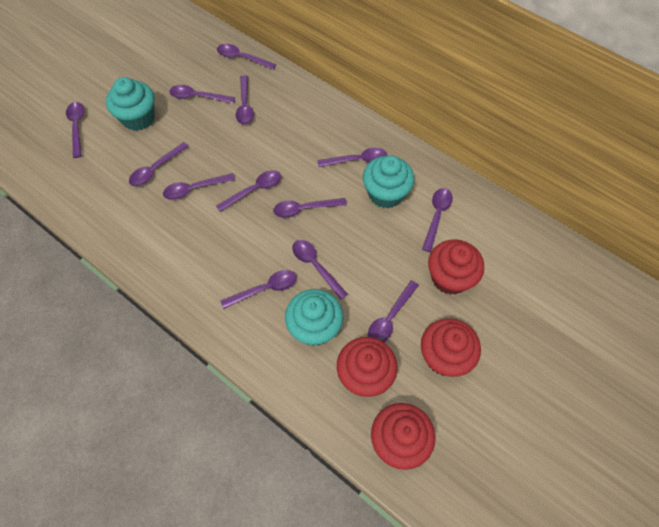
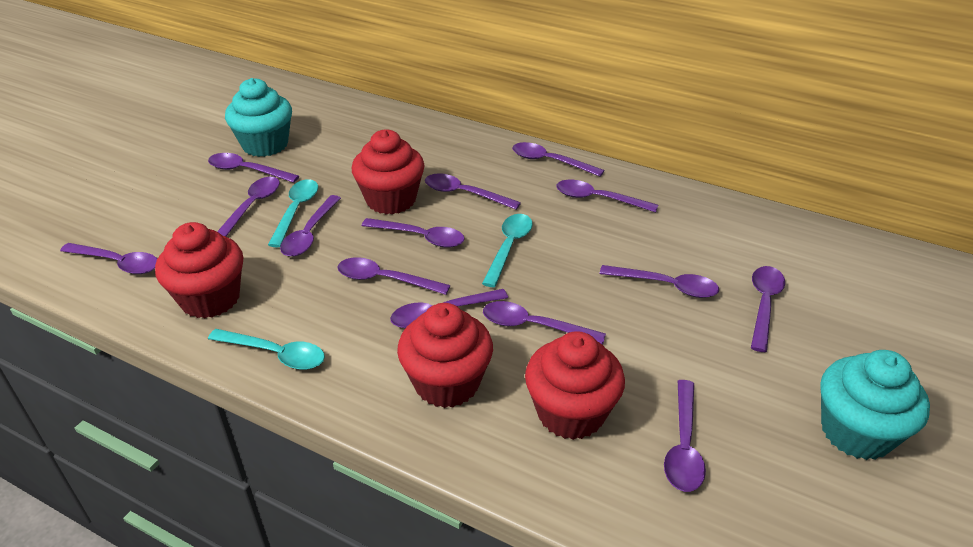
purple spoon: 13 -> 14
turquoise cupcake: 3 -> 2
turquoise spoon: 0 -> 3

